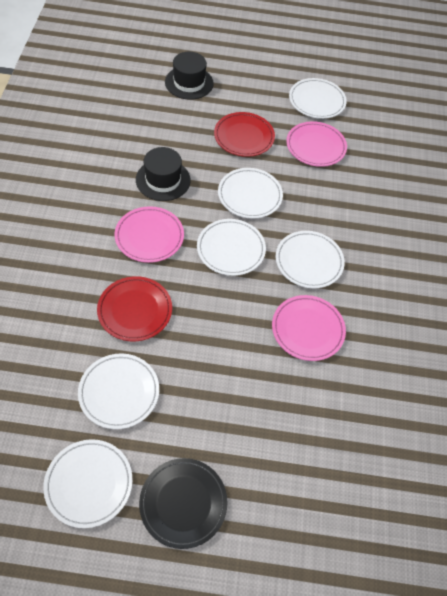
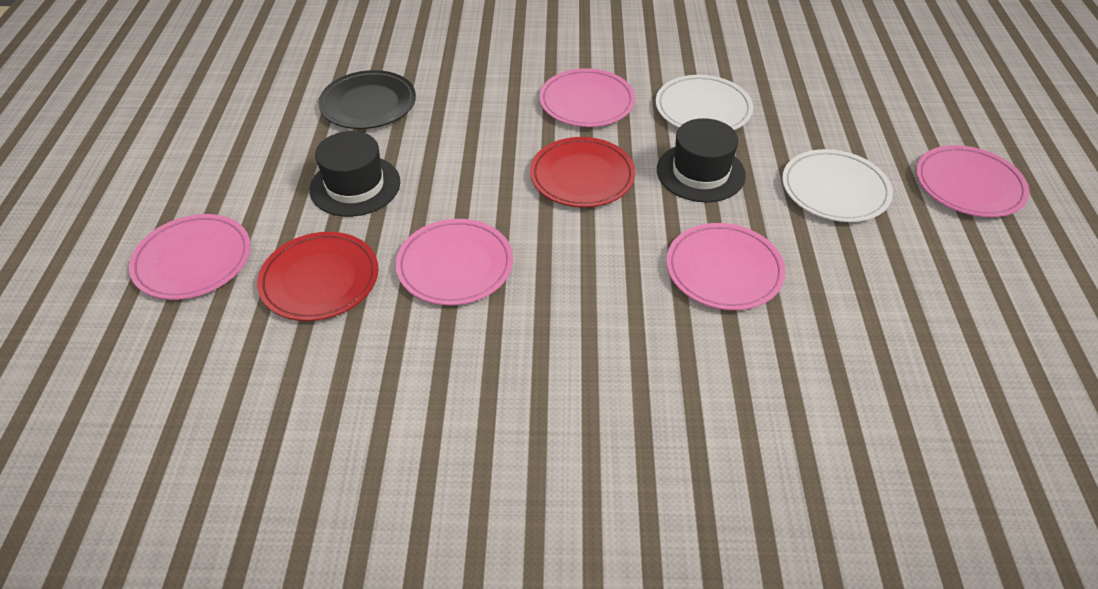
pink plate: 3 -> 5
white plate: 6 -> 2

